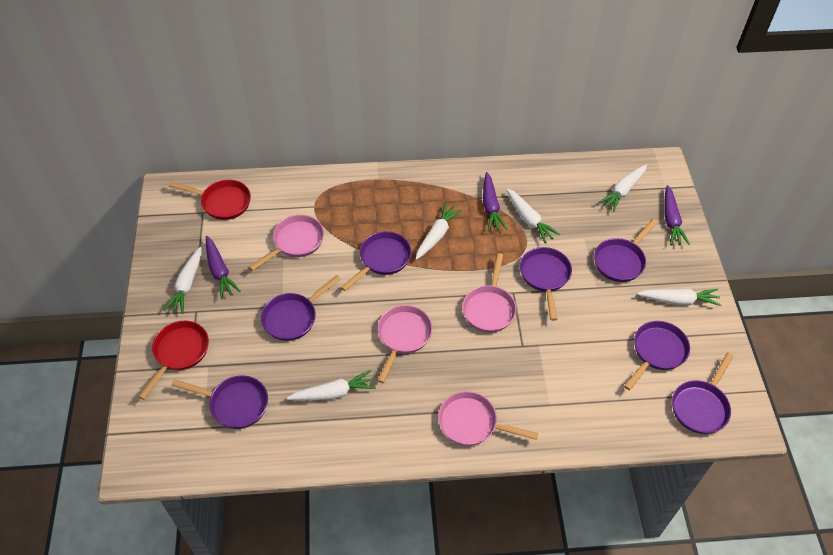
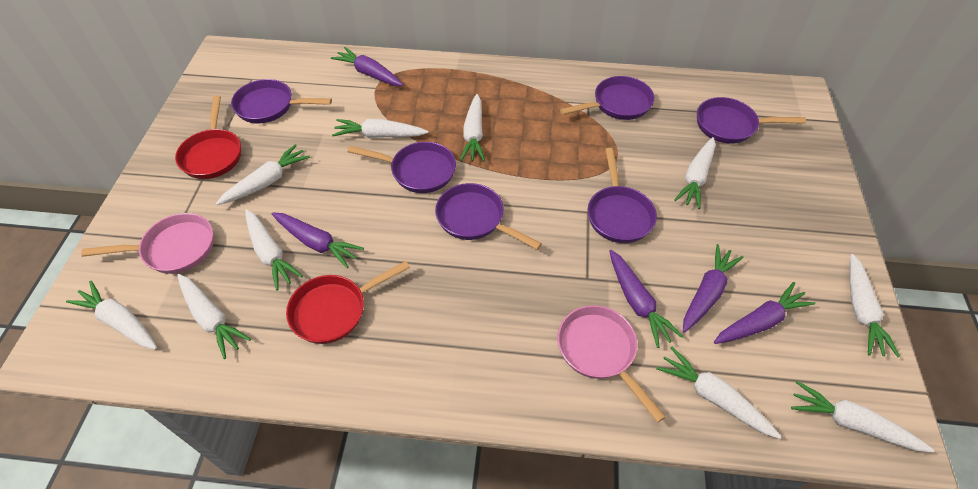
pink pan: 4 -> 2
purple carrot: 3 -> 5
purple pan: 7 -> 6
white carrot: 6 -> 10

